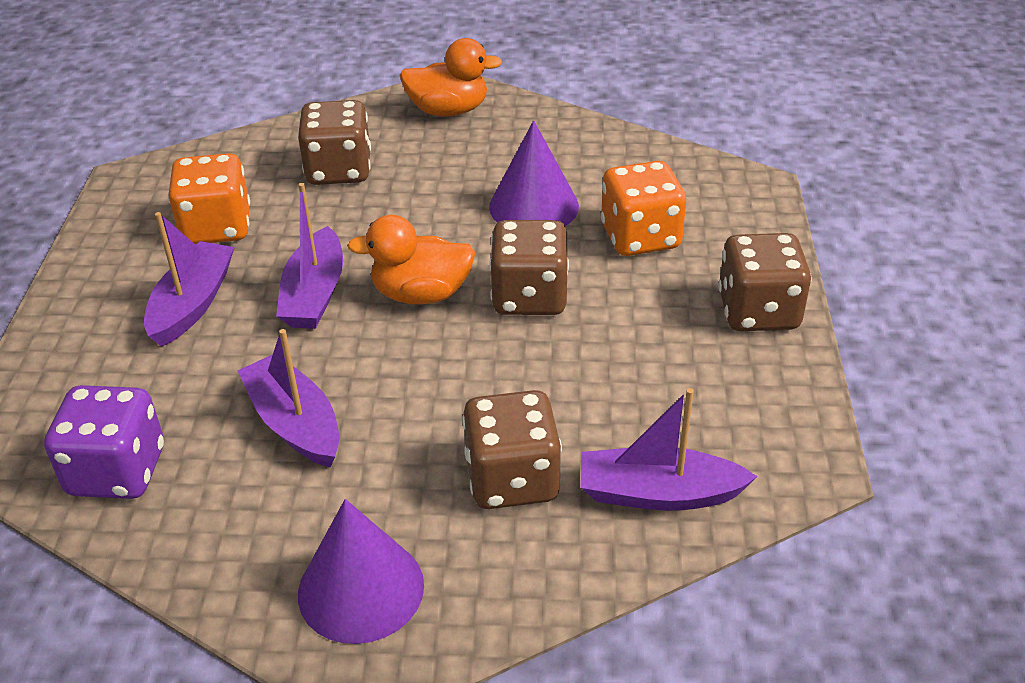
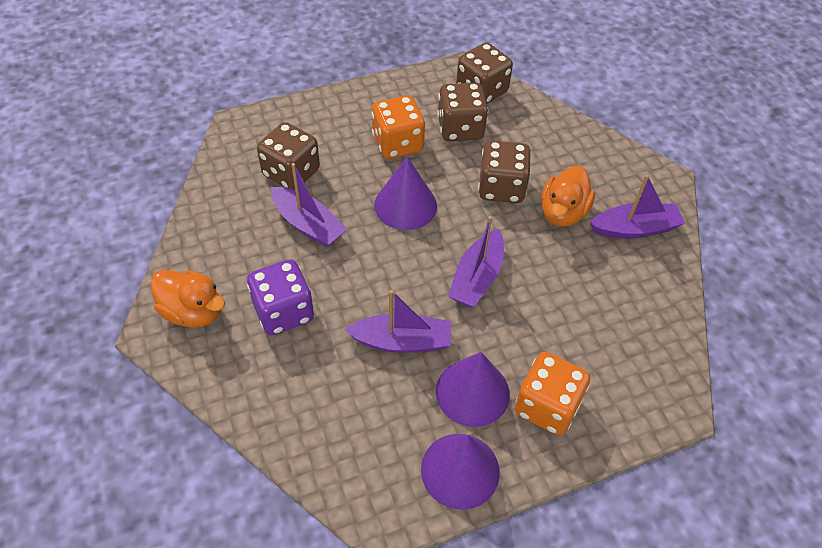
purple cone: 2 -> 3

